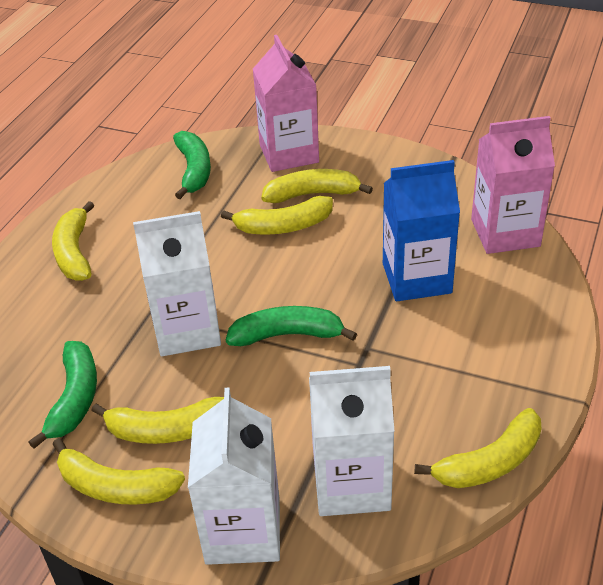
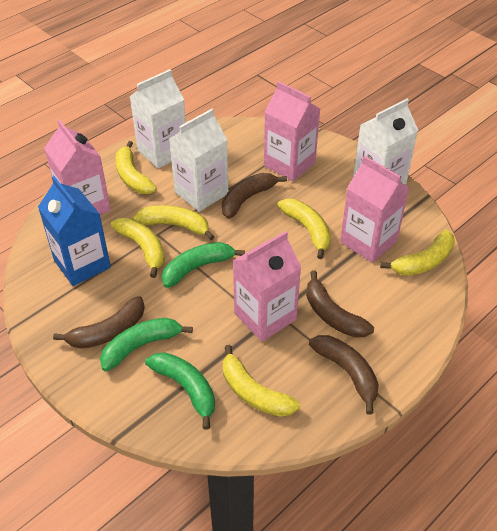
brown banana: 0 -> 4
pink carton: 2 -> 4

